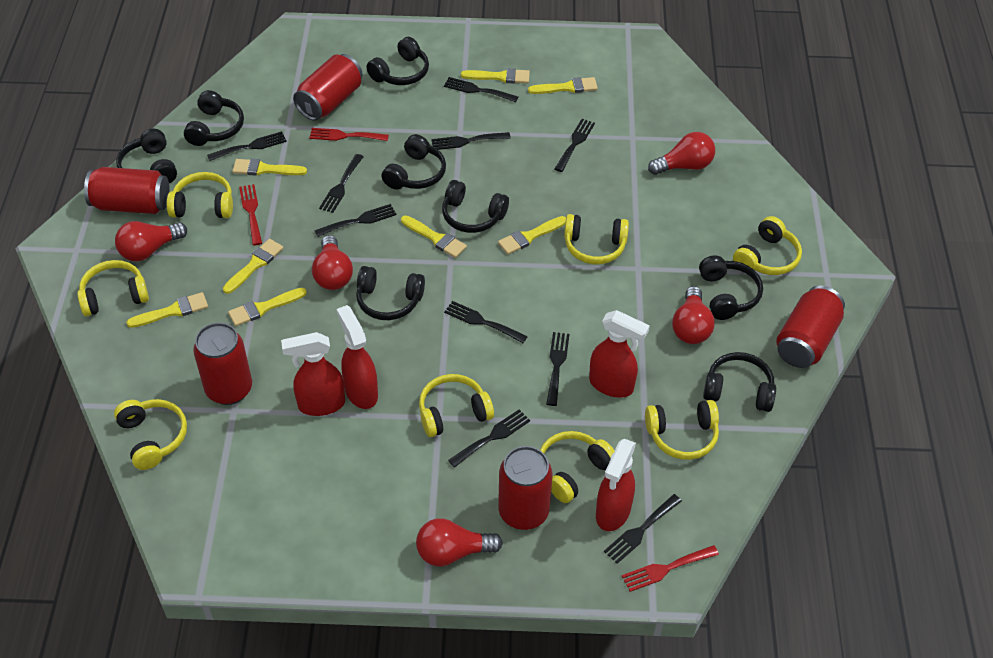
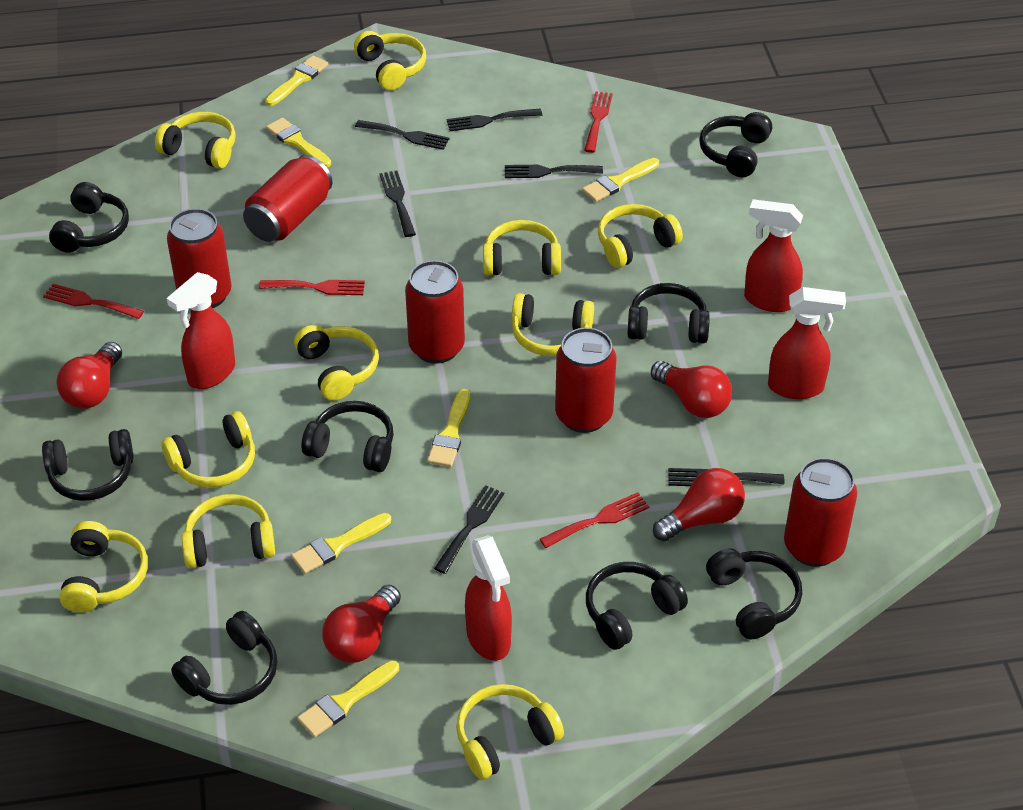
black fork: 10 -> 6
red fork: 3 -> 4
red light bulb: 5 -> 4
yellow brush: 8 -> 6
yellow headphones: 8 -> 10

